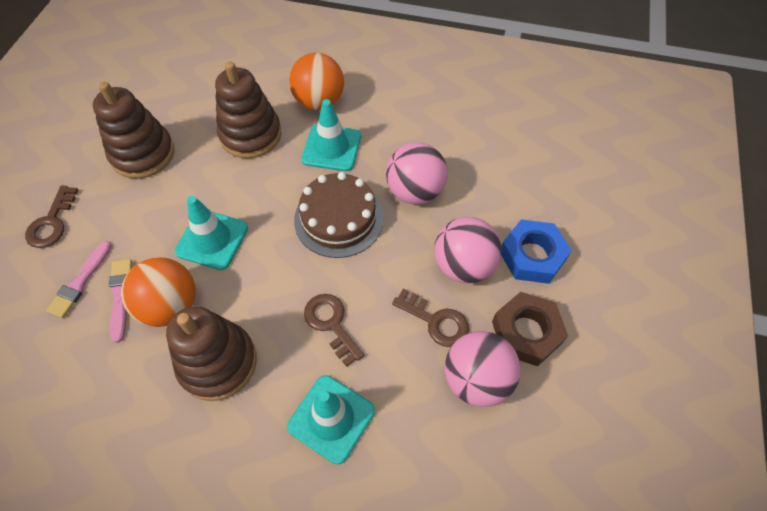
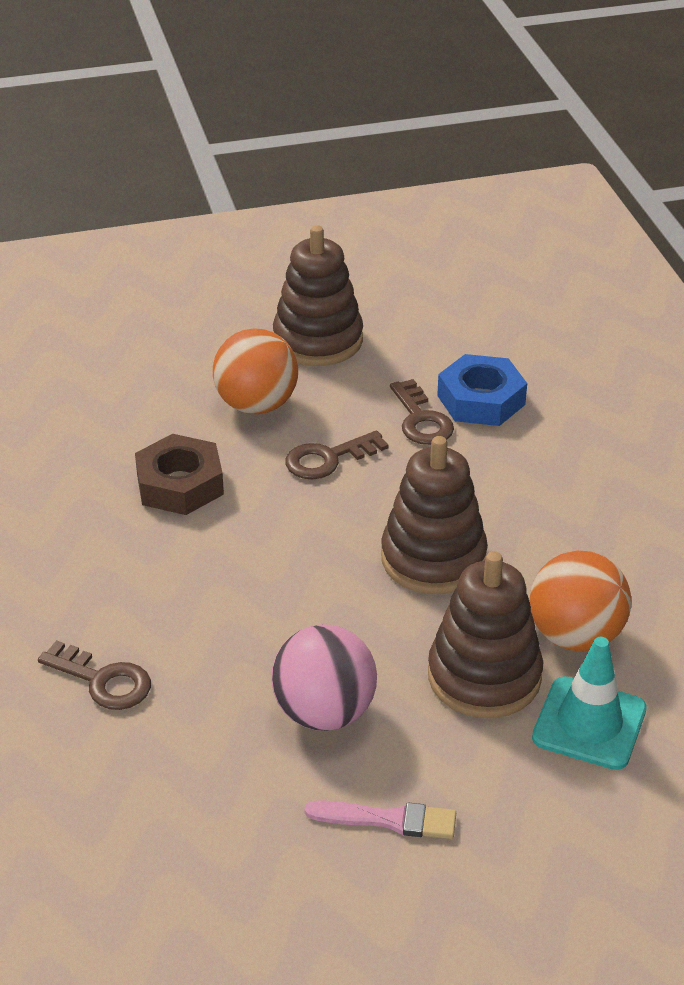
brown cake: 1 -> 0
pink ball: 3 -> 1
pink brush: 2 -> 1
turquoise traffic cone: 3 -> 1

